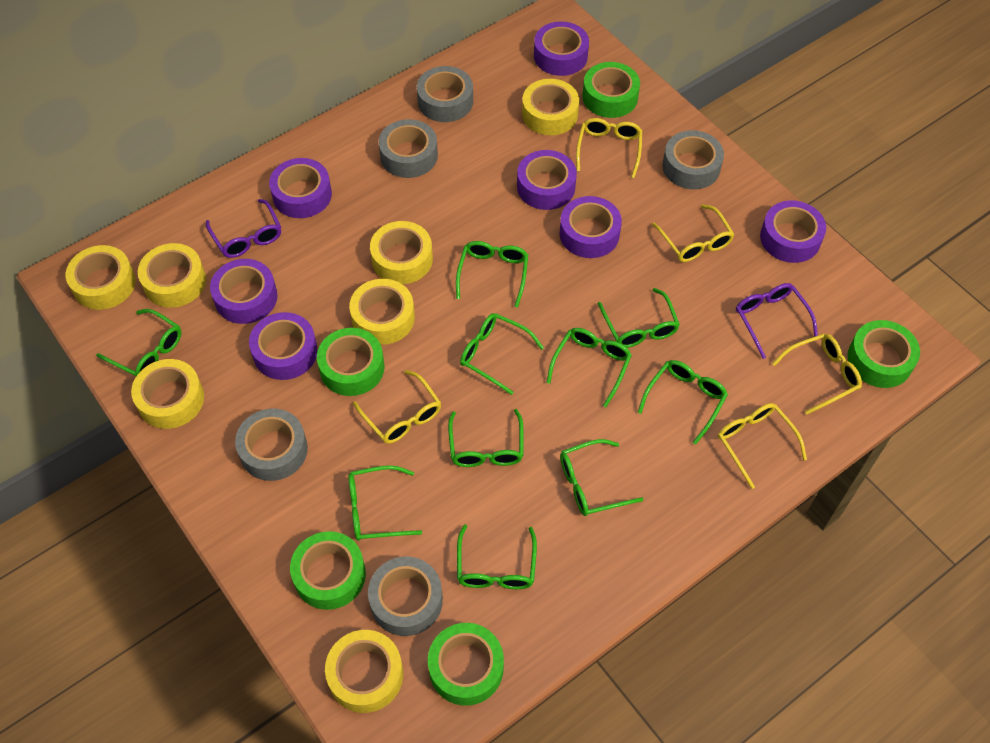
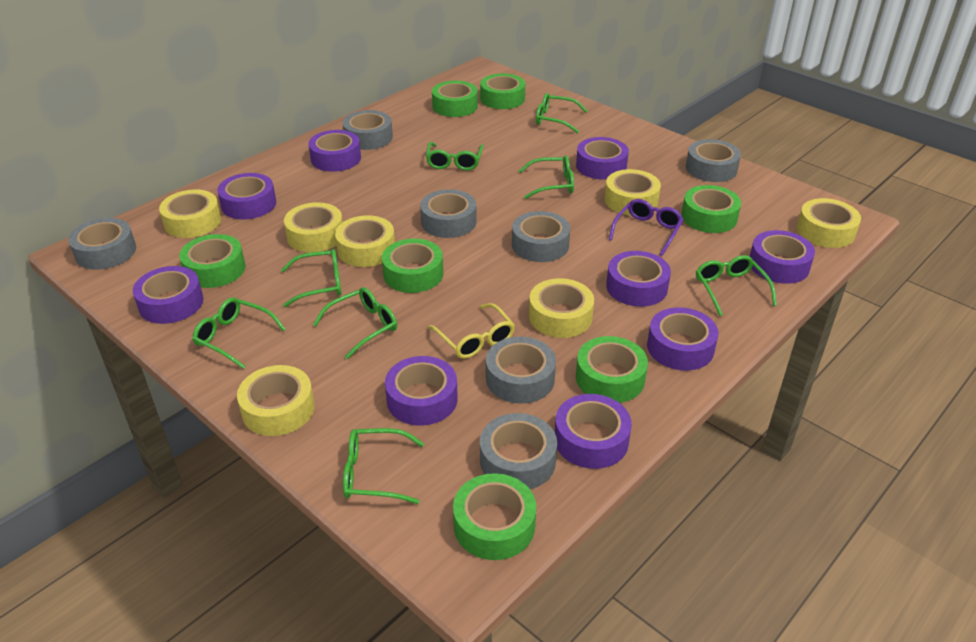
green glasses: 10 -> 8
green tape: 5 -> 7
grey tape: 5 -> 7
purple glasses: 2 -> 1
purple tape: 7 -> 9
yellow glasses: 5 -> 1

